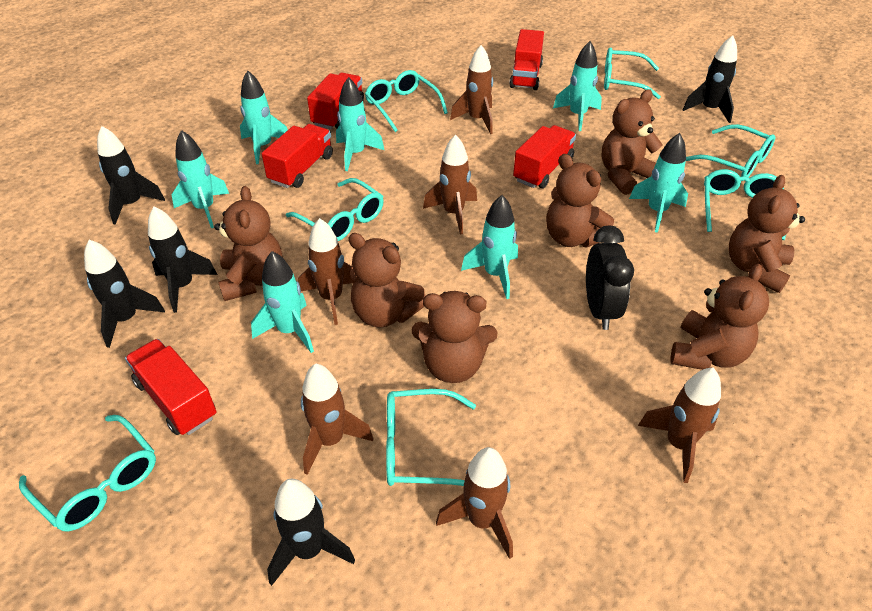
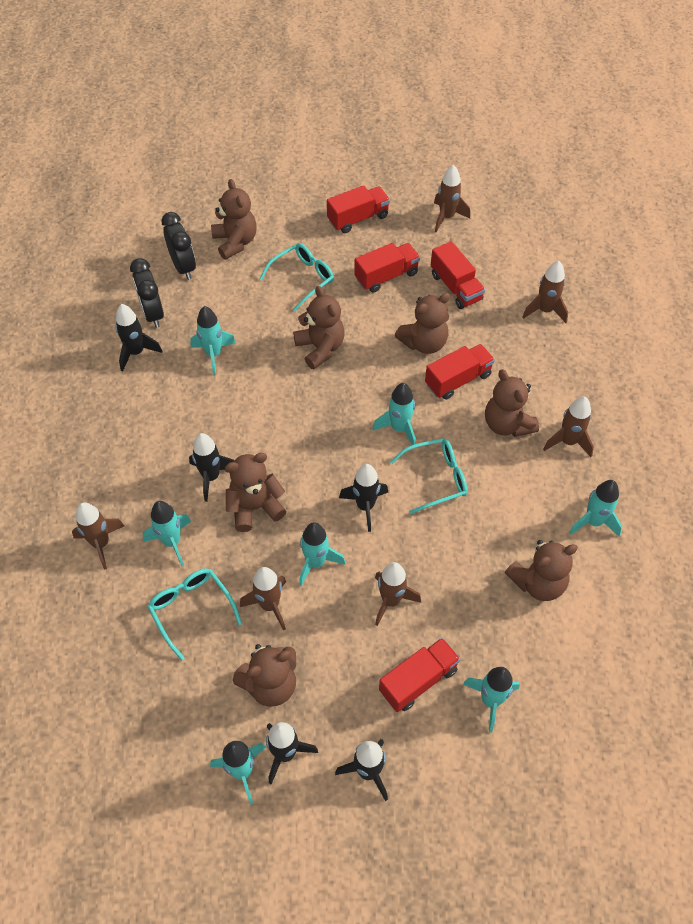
black clock: 1 -> 2
turquoise glasses: 7 -> 3

